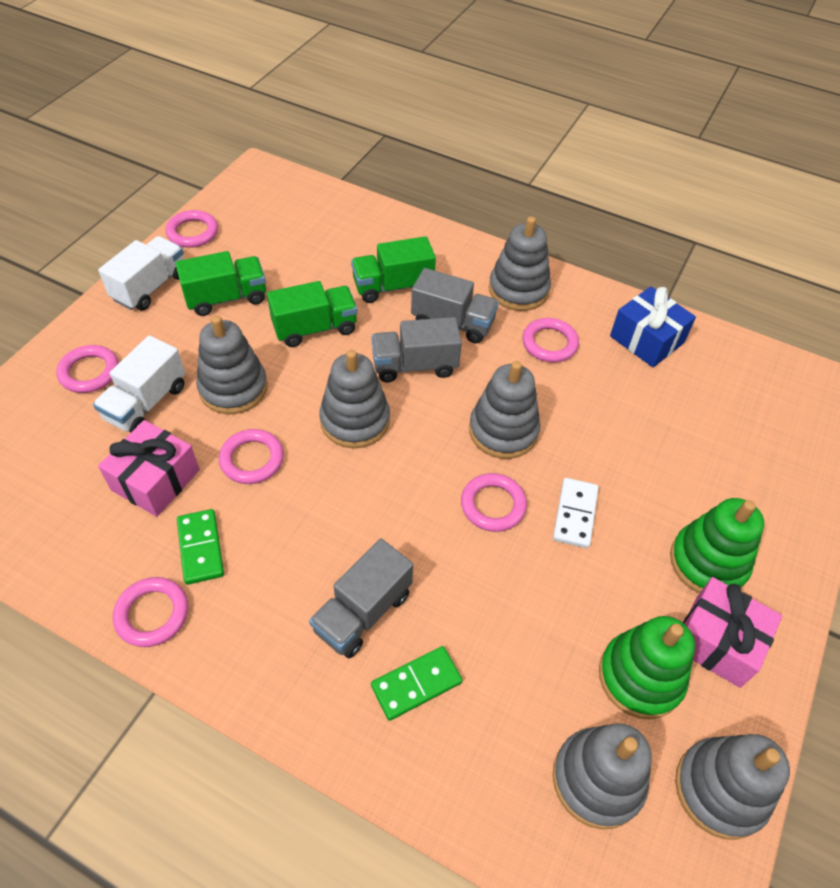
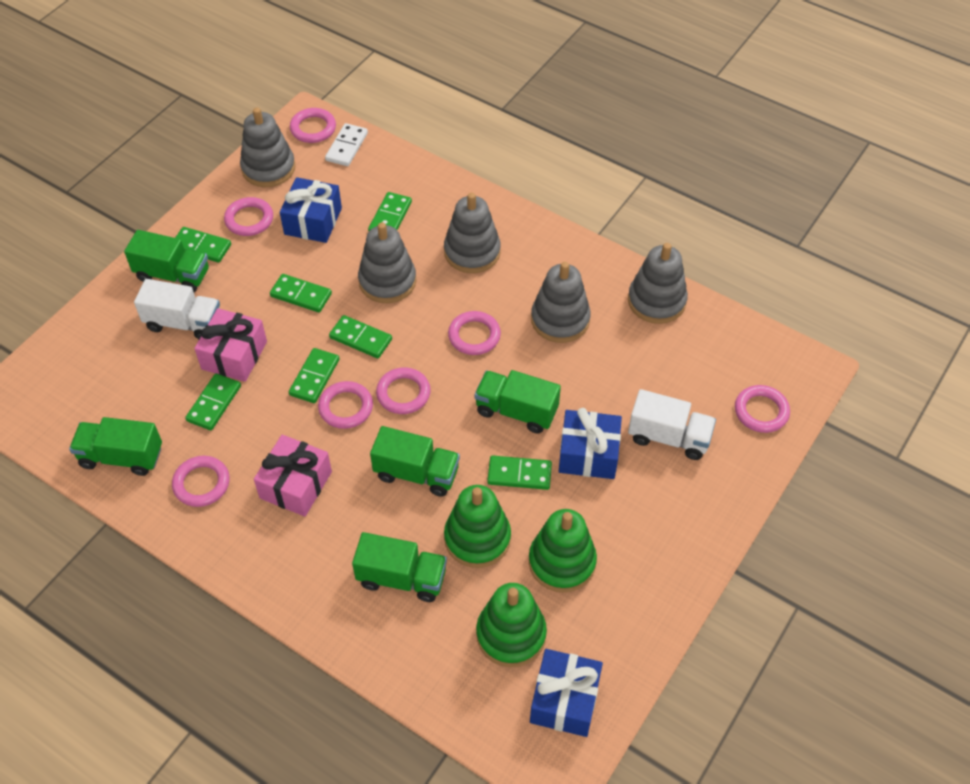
blue gift: 1 -> 3
green domino: 2 -> 7
green stacking toy: 2 -> 3
green truck: 3 -> 5
grey stacking toy: 6 -> 5
grey truck: 3 -> 0
pink ring: 6 -> 7

